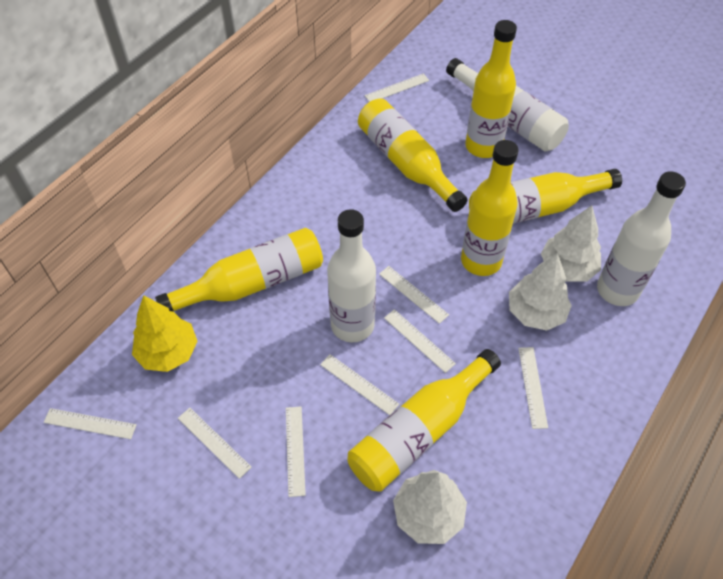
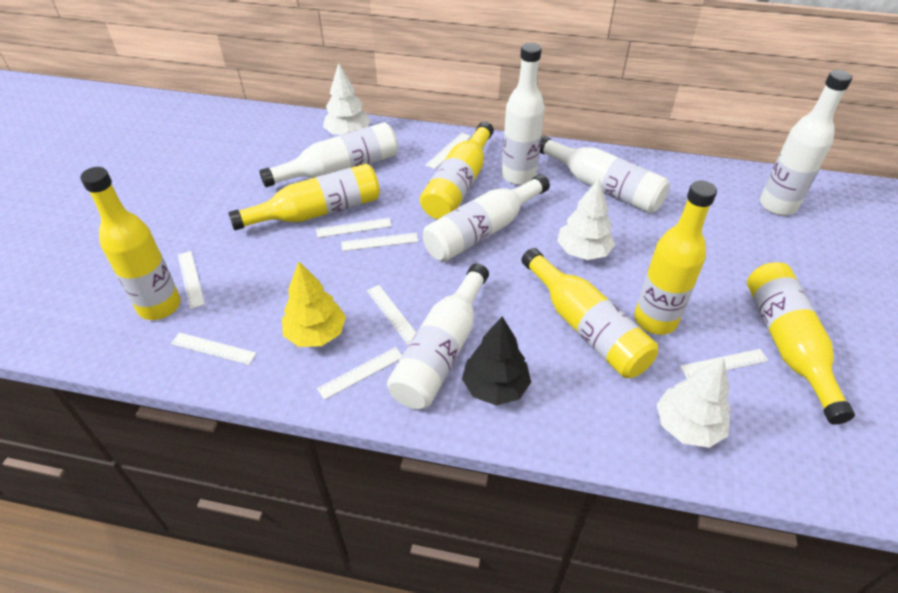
black tree: 0 -> 1
white bottle: 3 -> 6

